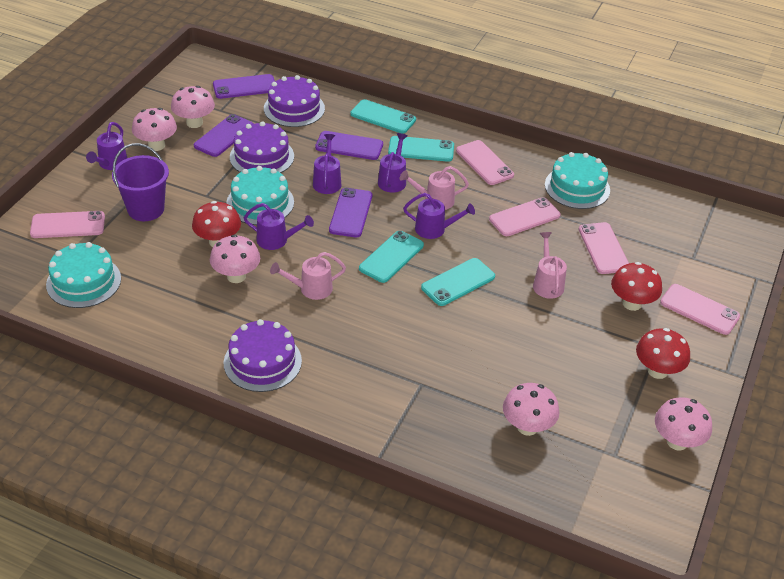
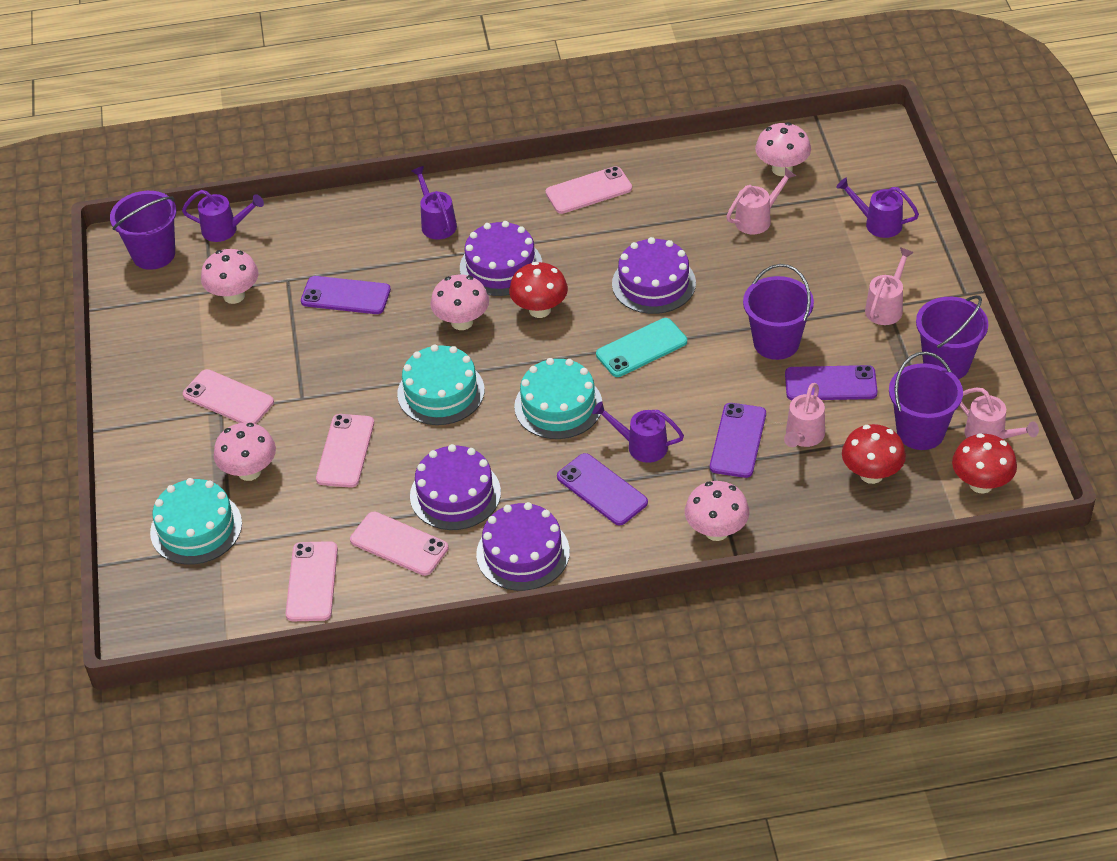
pink watering can: 3 -> 4
purple bucket: 1 -> 4
purple cake: 3 -> 4
purple watering can: 5 -> 4
turquoise phone: 4 -> 1

